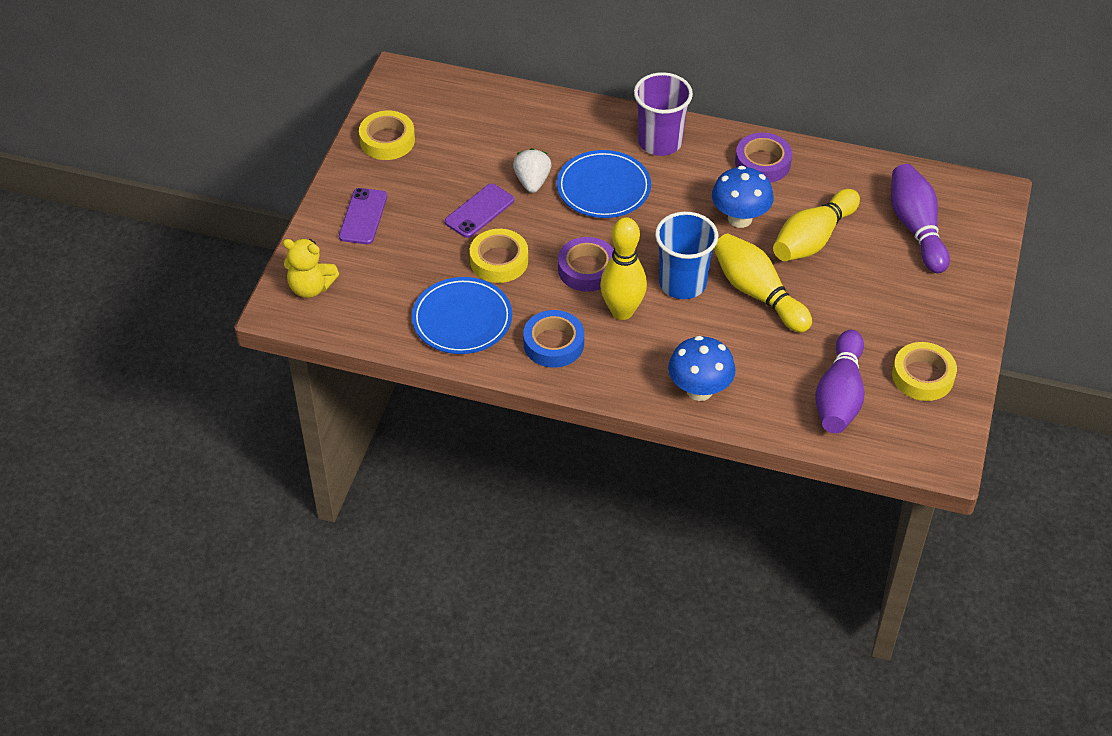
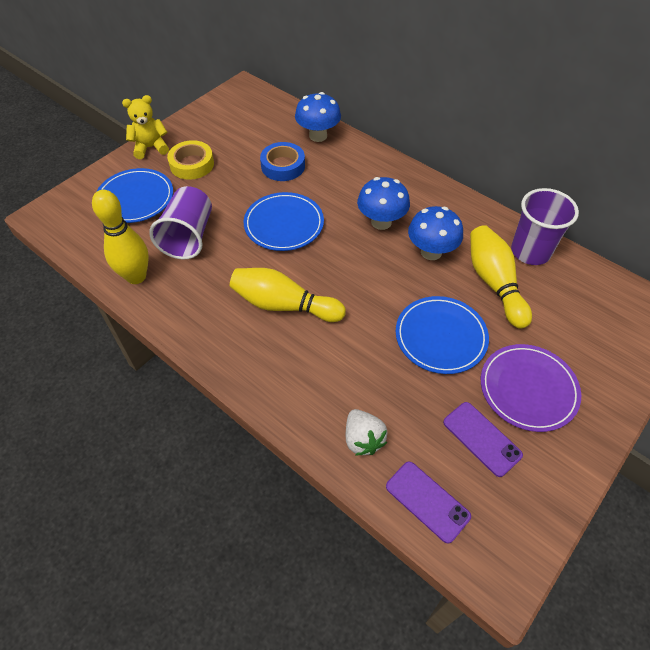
blue cup: 1 -> 0
blue mushroom: 2 -> 3
blue plate: 2 -> 3
purple bowling pin: 2 -> 0
purple cup: 1 -> 2
purple plate: 0 -> 1
purple tape: 2 -> 0
yellow tape: 3 -> 1

